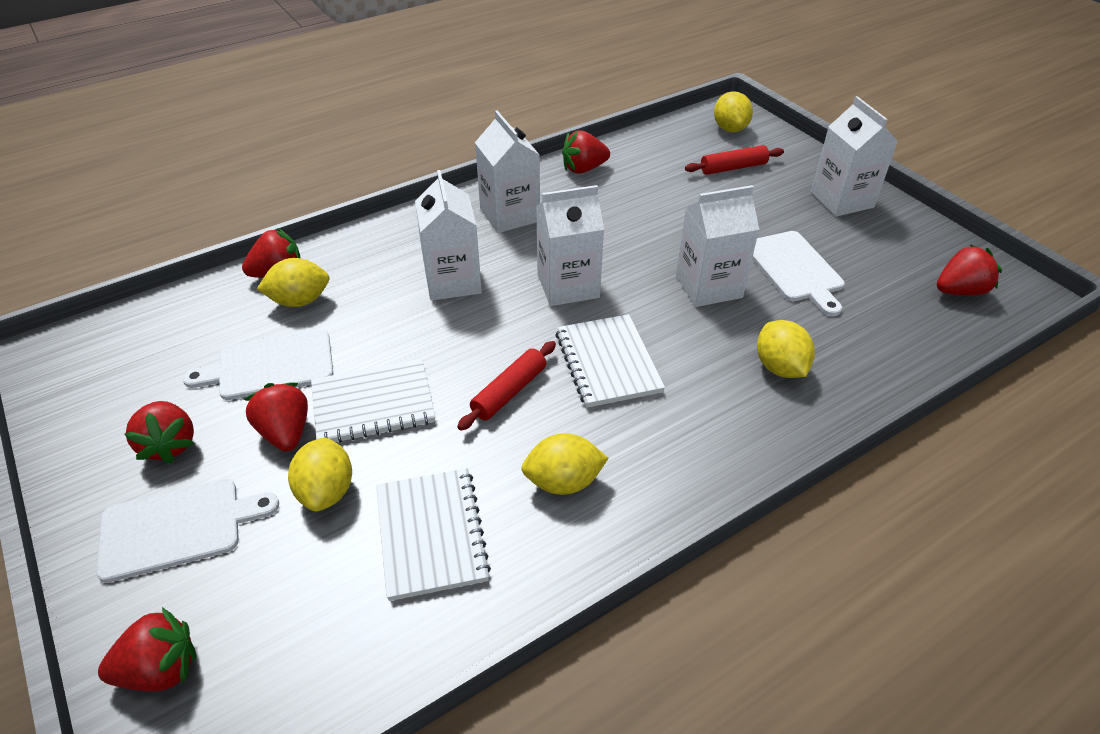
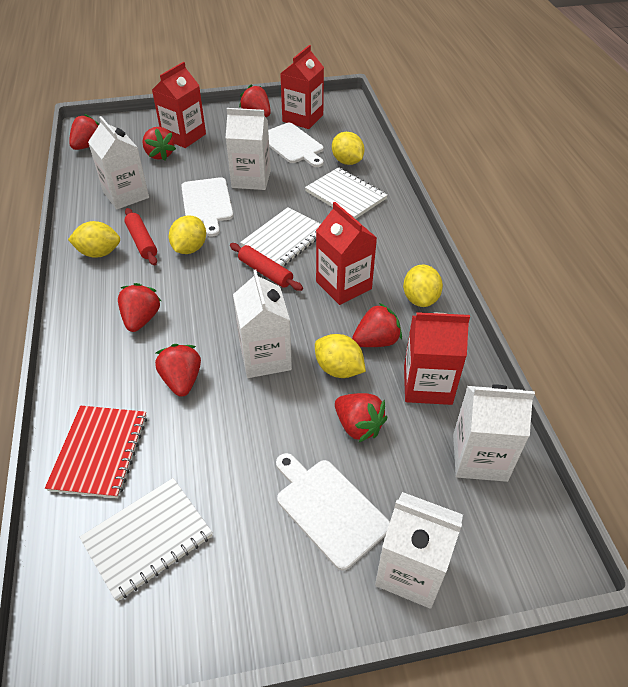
red carton: 0 -> 4
red notebook: 0 -> 1
red strawberry: 6 -> 7

